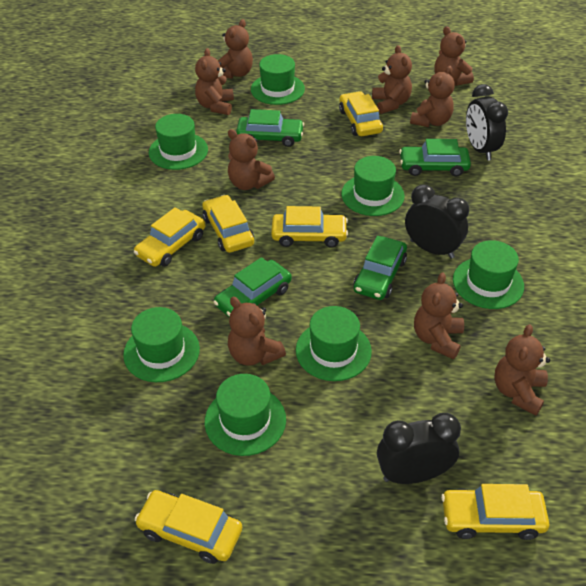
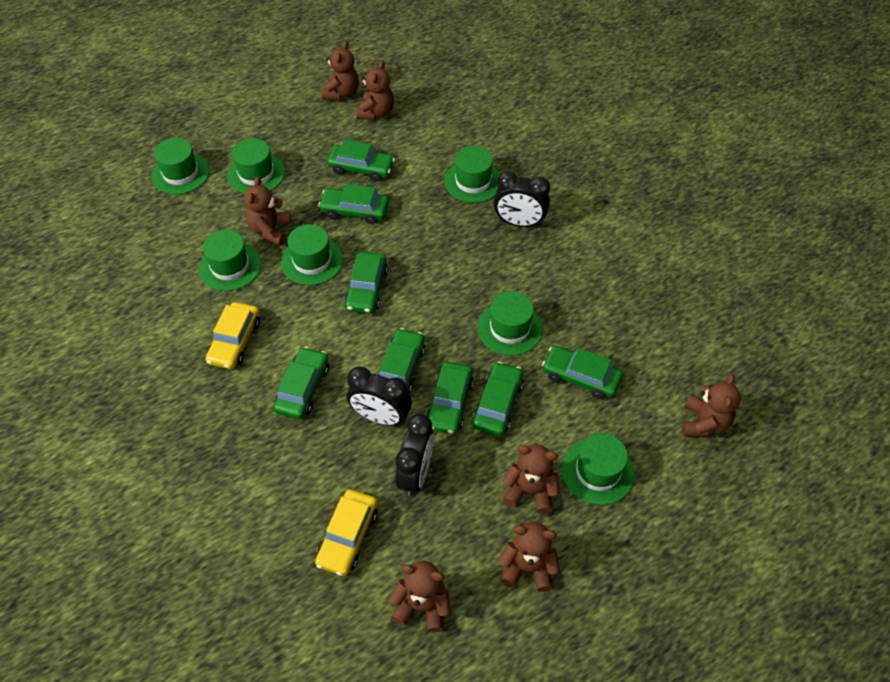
brown teddy bear: 9 -> 7
green car: 4 -> 8
yellow car: 6 -> 2

